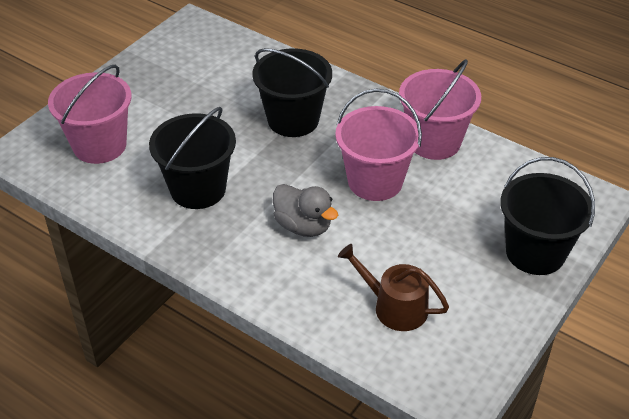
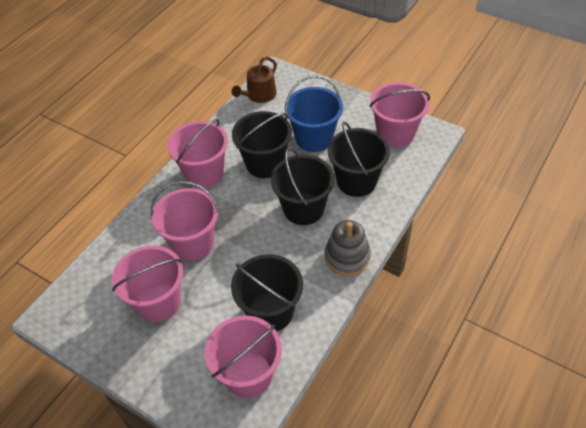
black bucket: 3 -> 4
blue bucket: 0 -> 1
grey duck: 1 -> 0
grey stacking toy: 0 -> 1
pink bucket: 3 -> 5

